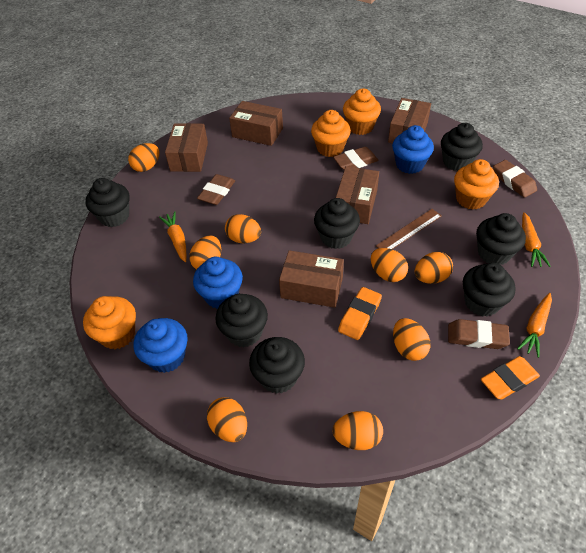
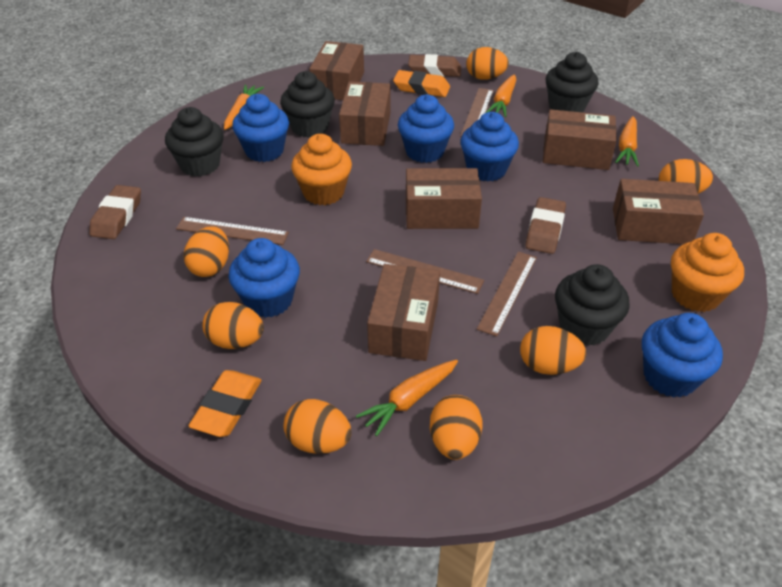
black cupcake: 7 -> 4
blue cupcake: 3 -> 5
brown box: 5 -> 6
brown eraser: 4 -> 3
brown ruler: 1 -> 4
orange carrot: 3 -> 4
orange cupcake: 4 -> 2
orange egg: 8 -> 7

